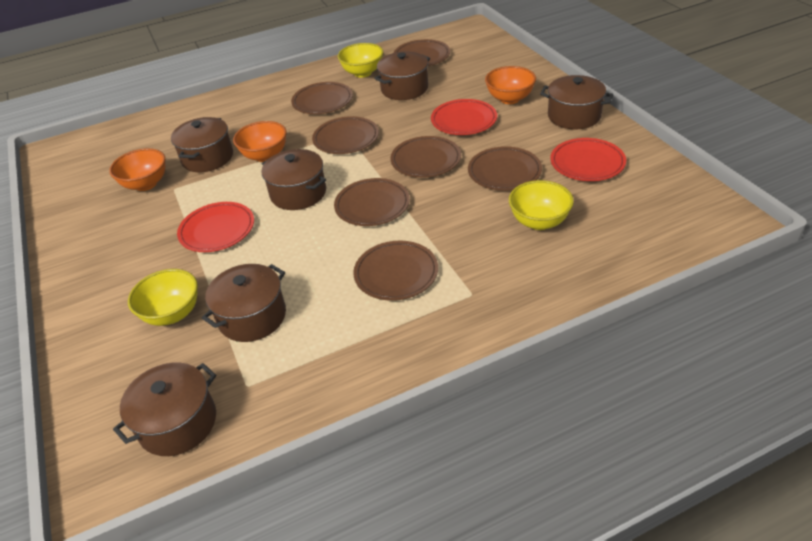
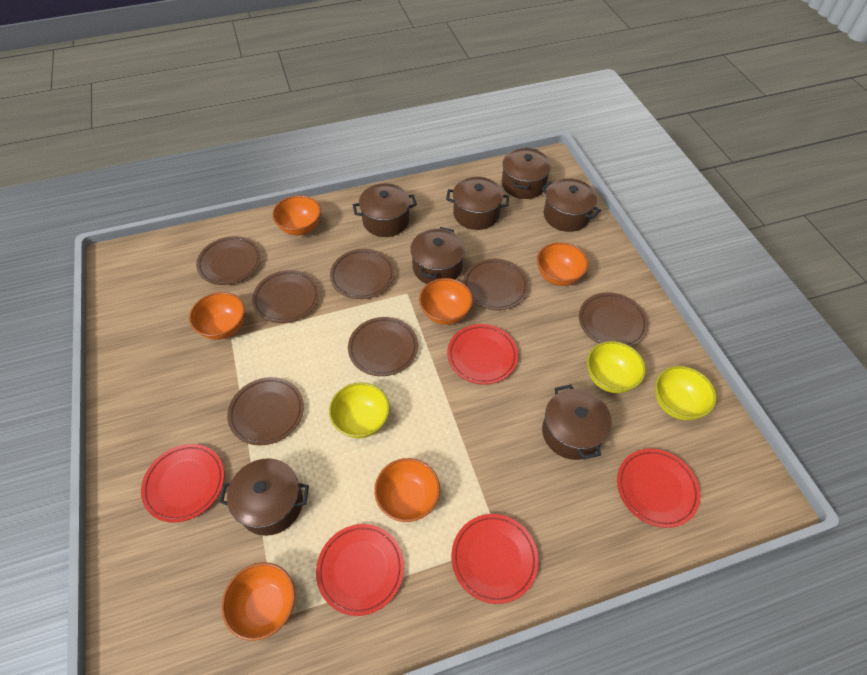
brown pot: 6 -> 7
orange bowl: 3 -> 6
red plate: 3 -> 5

